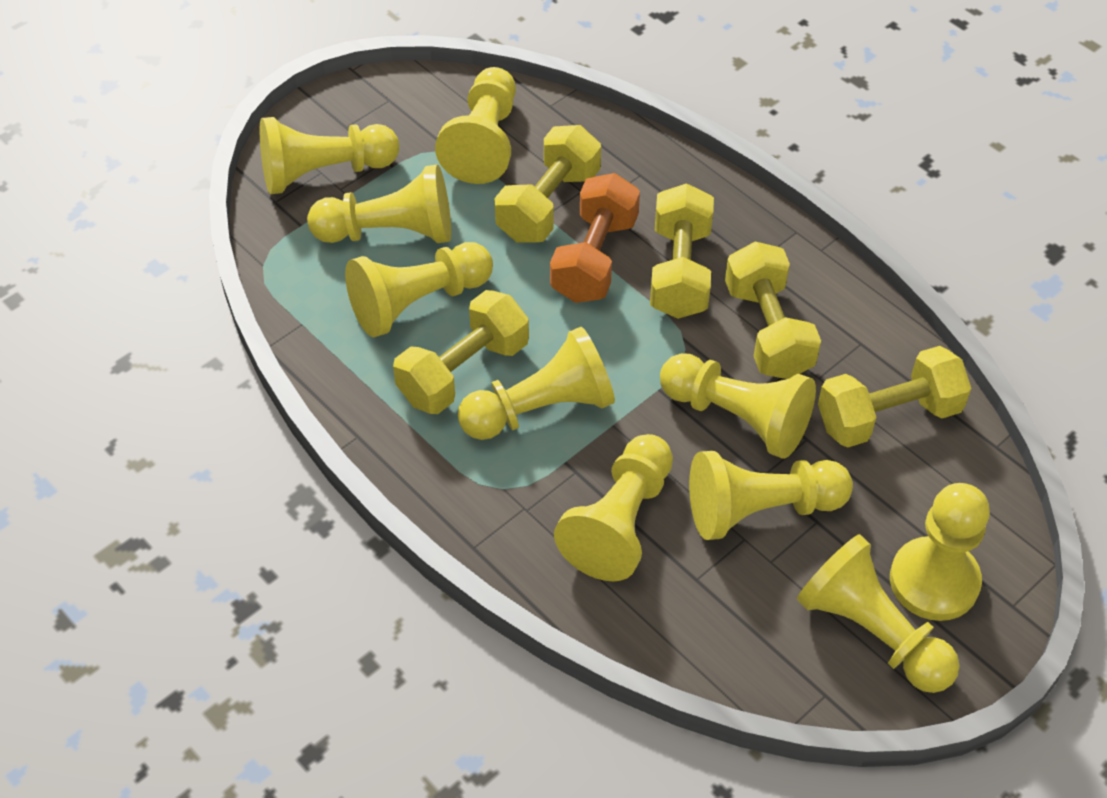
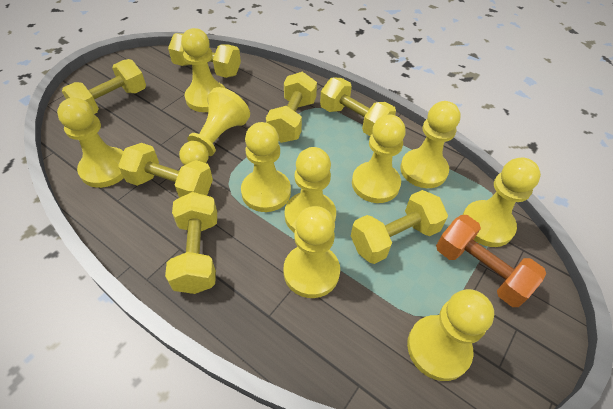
yellow dumbbell: 5 -> 7

